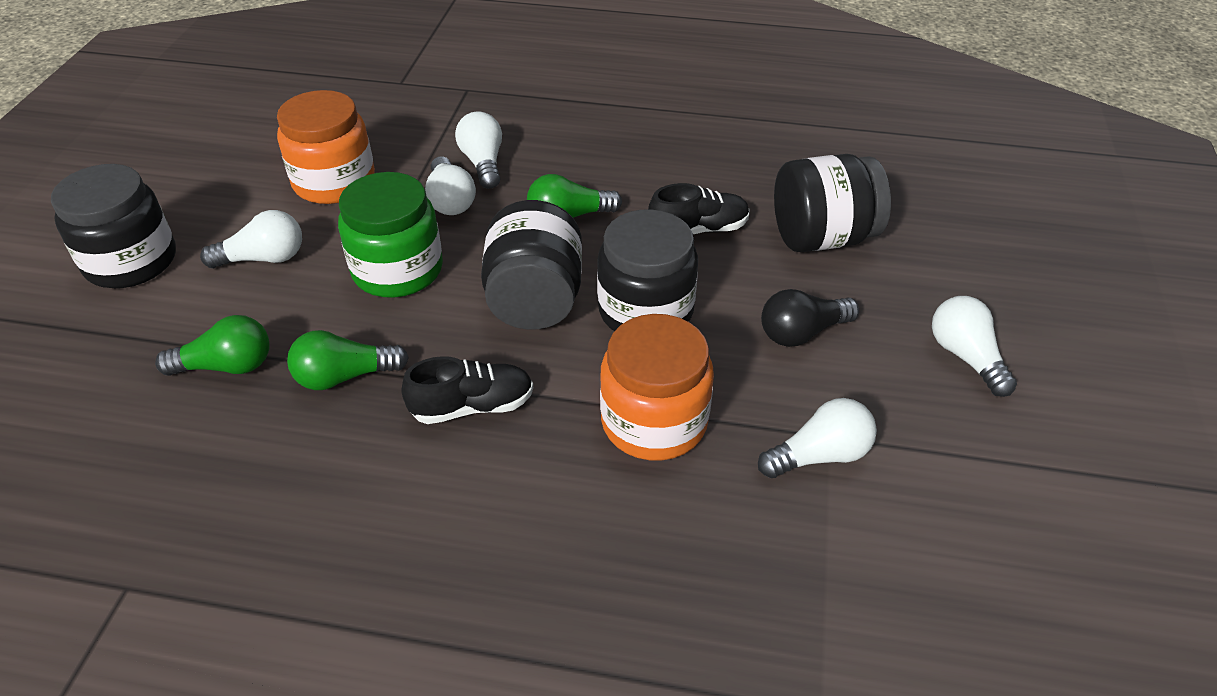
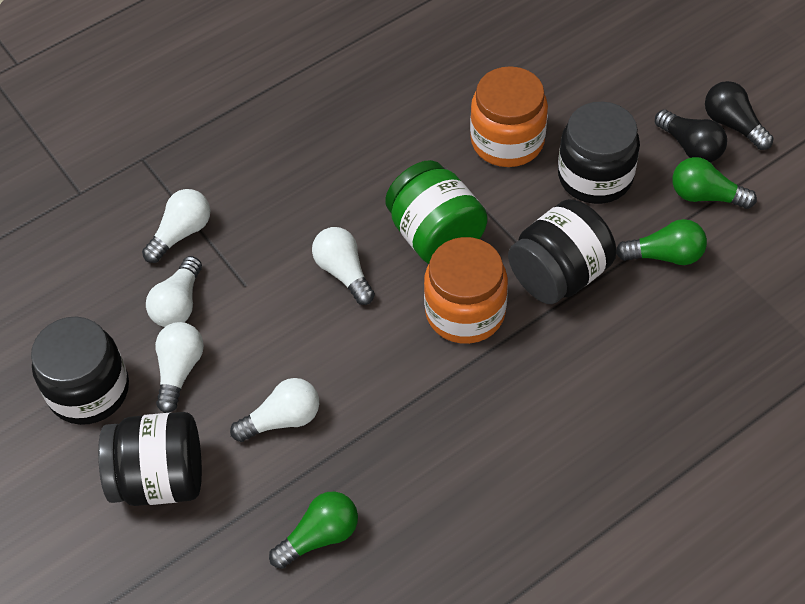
black light bulb: 1 -> 2
black shoe: 2 -> 0

